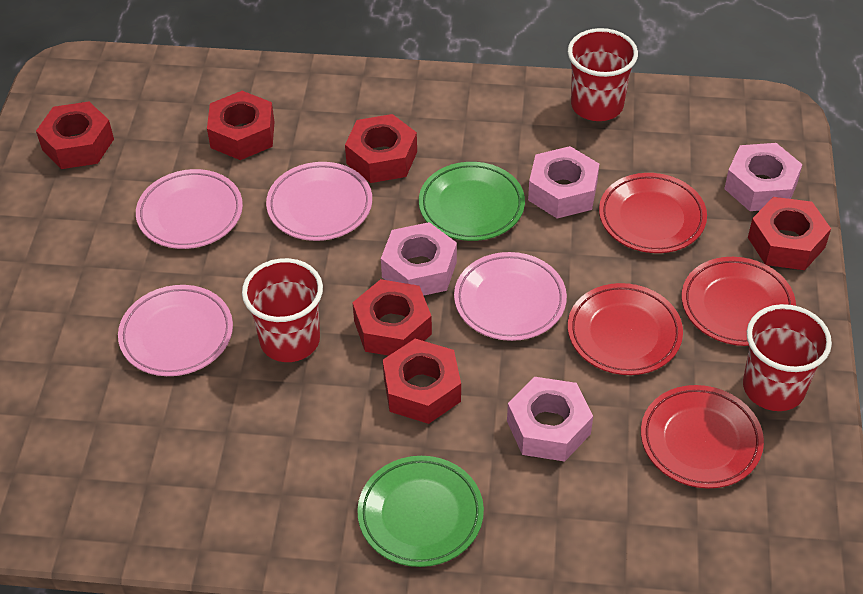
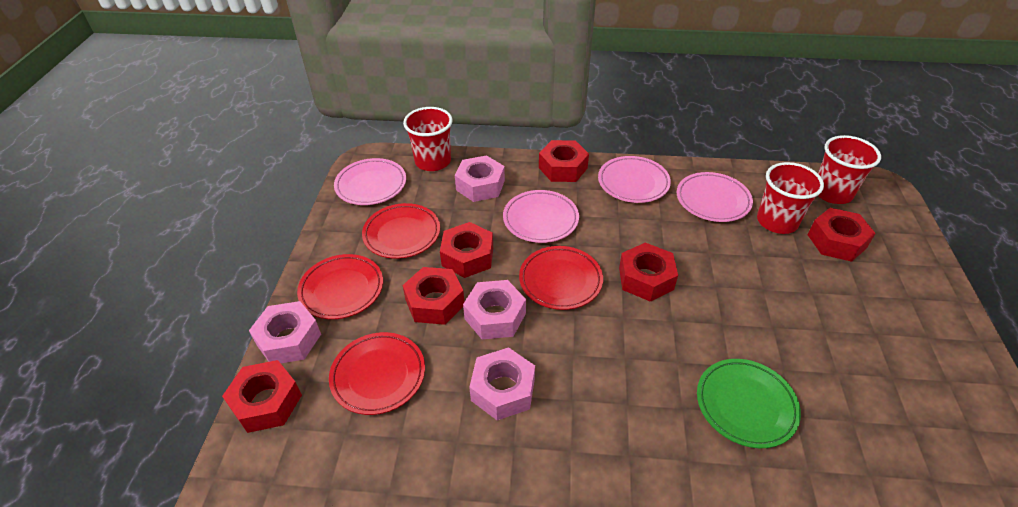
green plate: 2 -> 1

